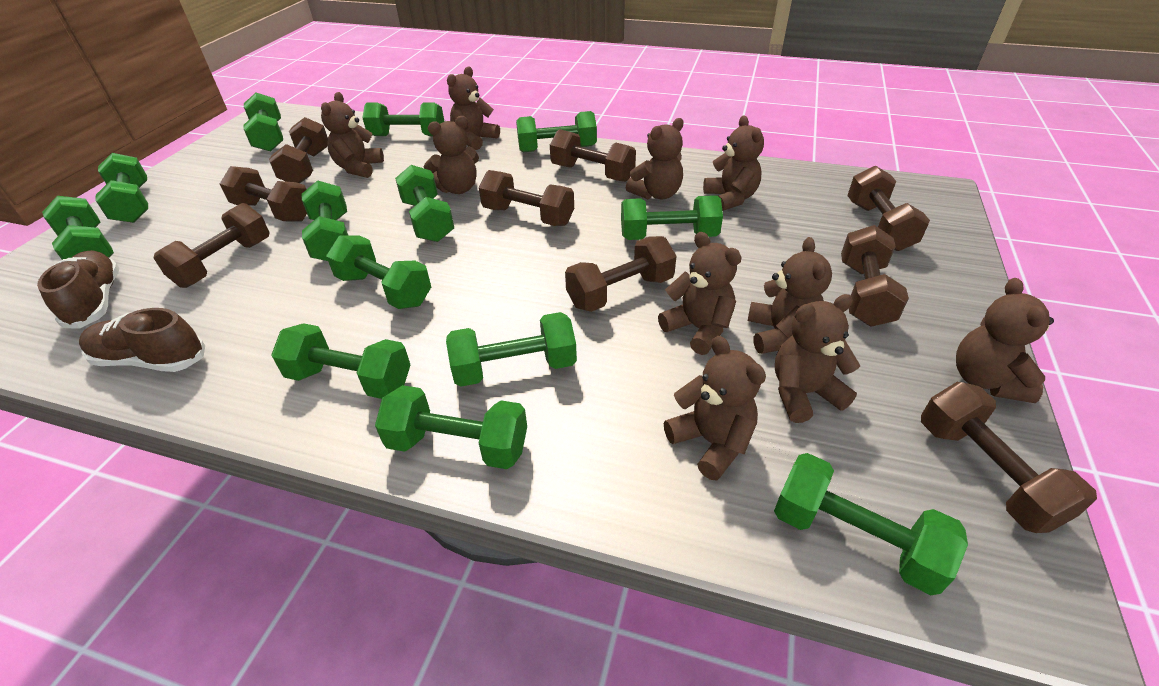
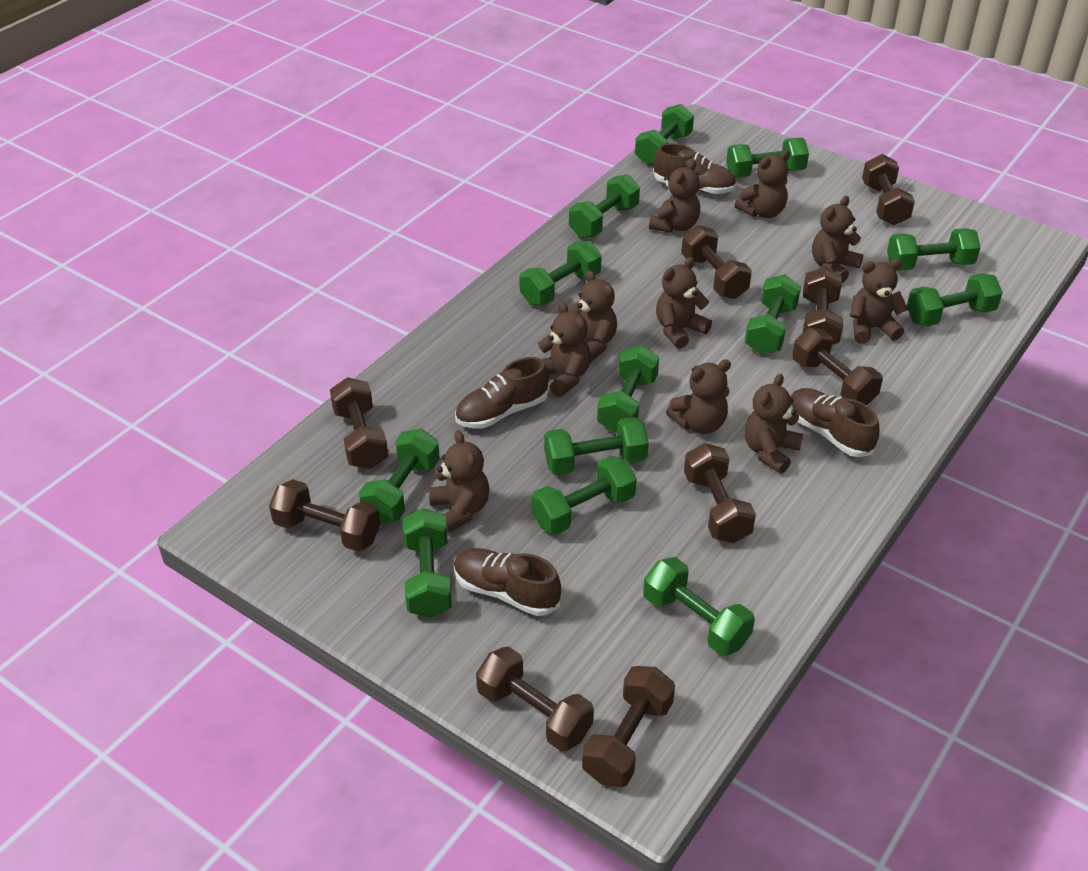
brown shoe: 2 -> 4

